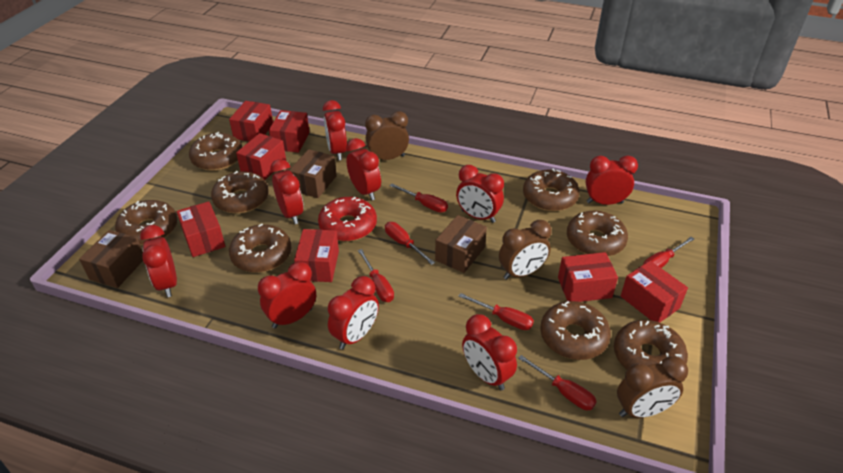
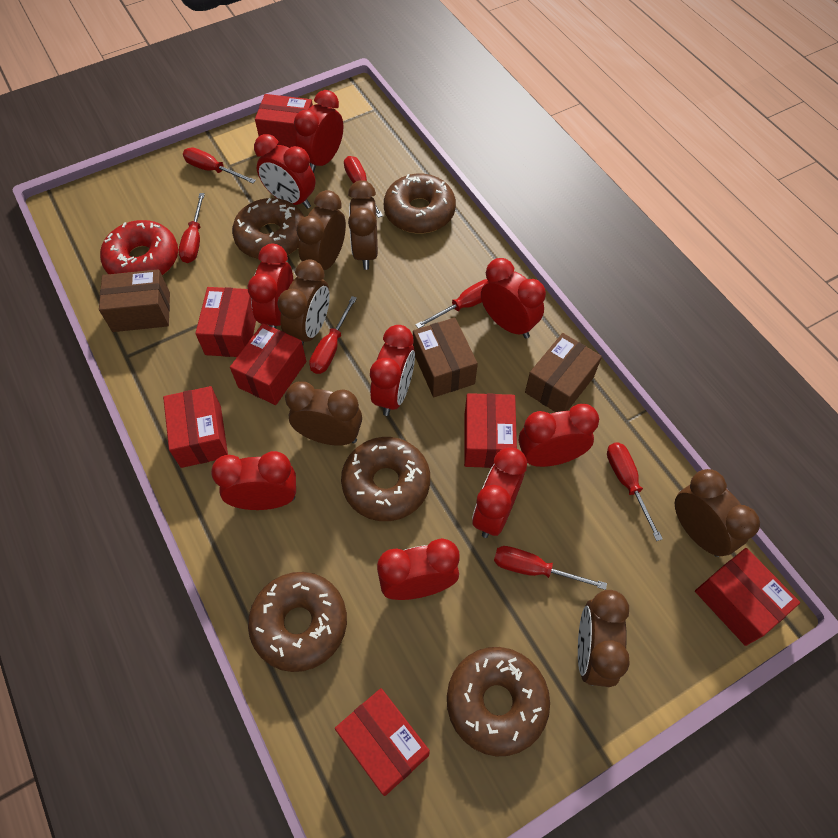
brown clock: 3 -> 6
brown donut: 8 -> 5
red screwdriver: 6 -> 7

